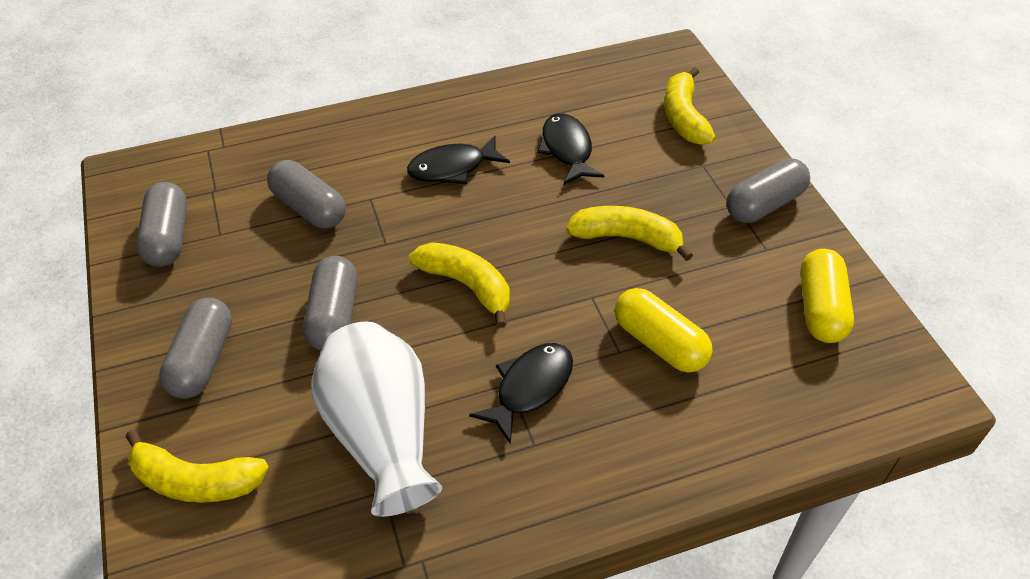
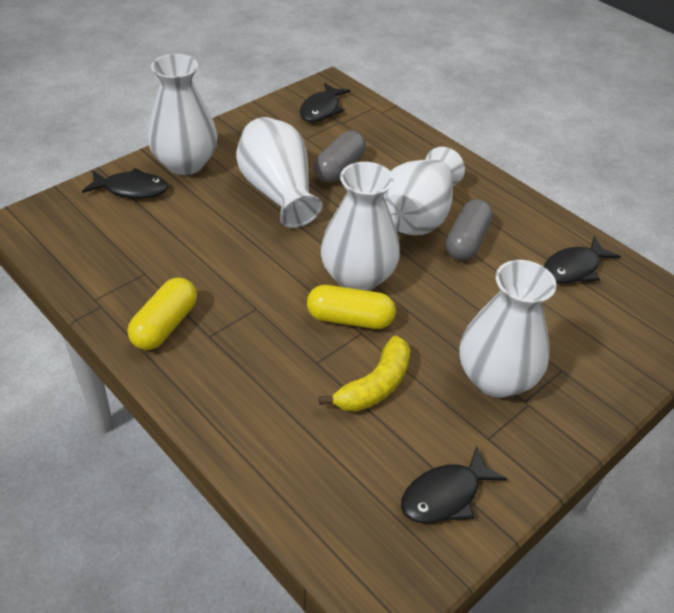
black fish: 3 -> 4
grey capsule: 5 -> 2
white vase: 1 -> 5
yellow banana: 4 -> 1

